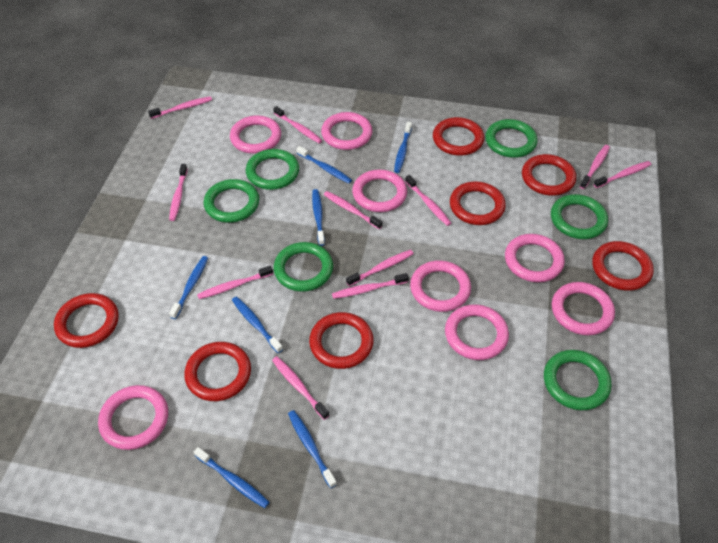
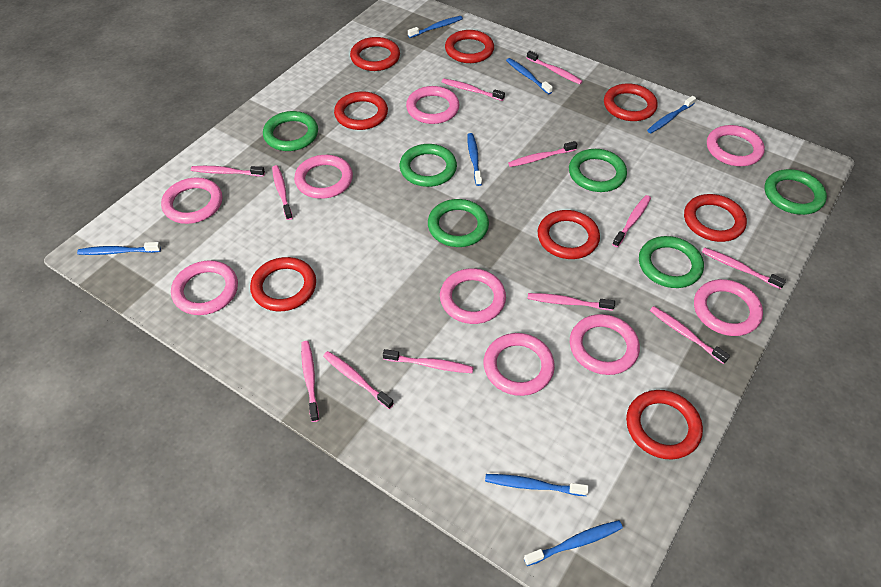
pink ring: 8 -> 9
pink toothbrush: 11 -> 12
red ring: 7 -> 8

